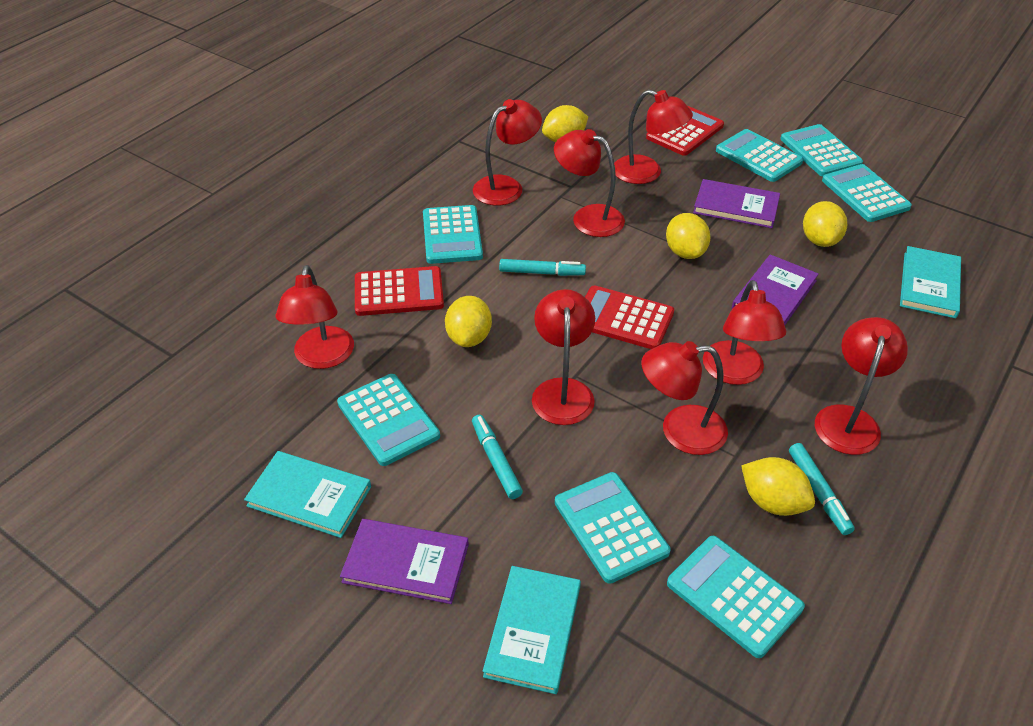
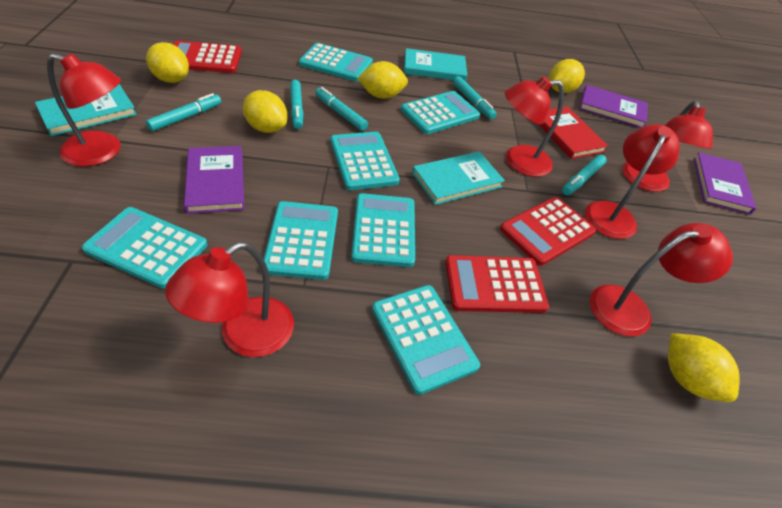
red book: 0 -> 1
red lamp: 8 -> 6
turquoise marker: 3 -> 5

